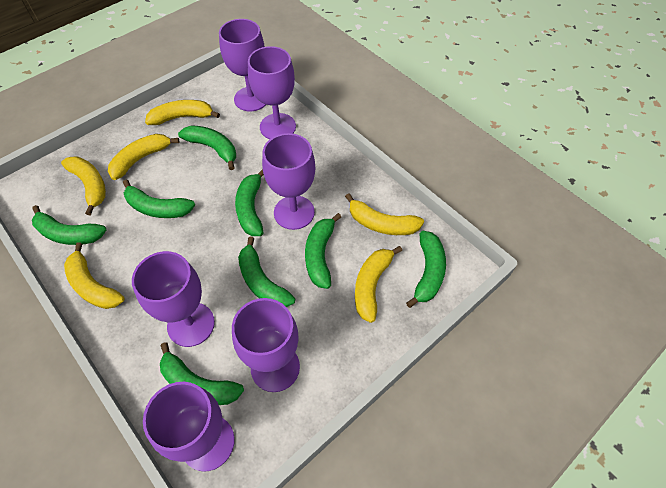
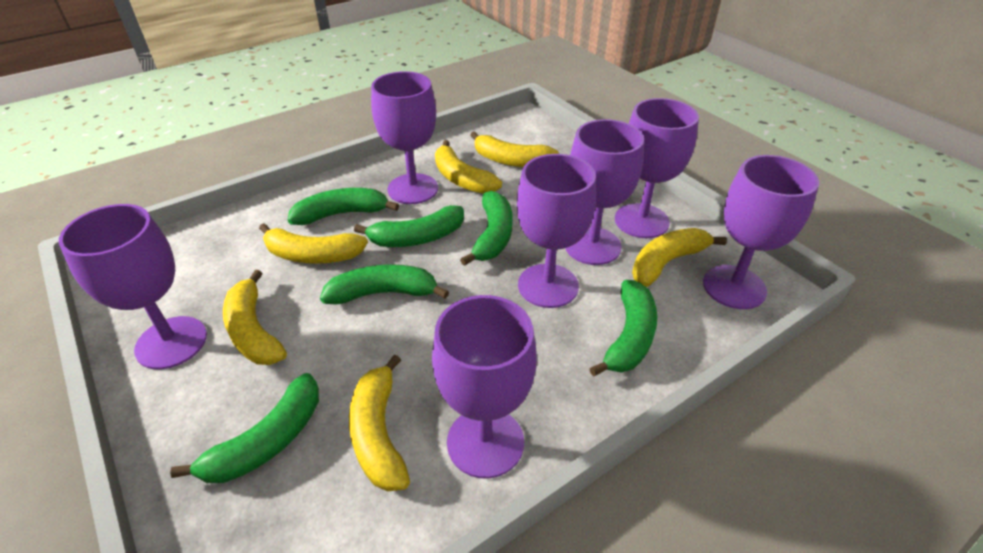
green banana: 8 -> 6
purple goblet: 6 -> 7

